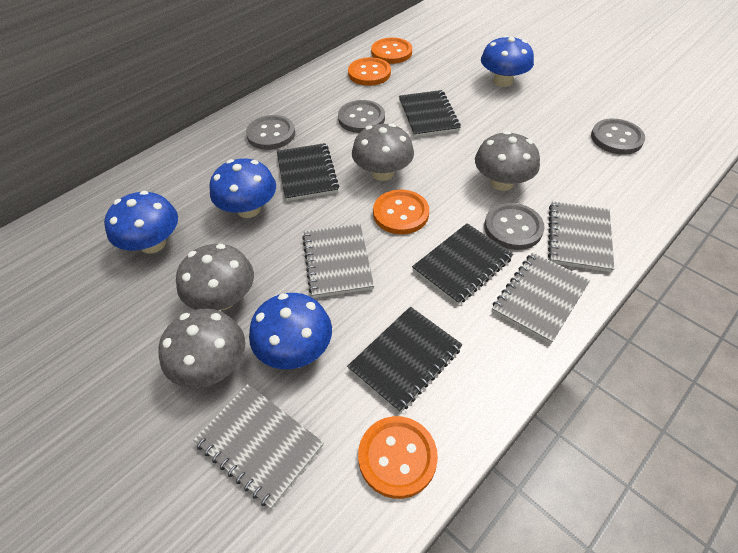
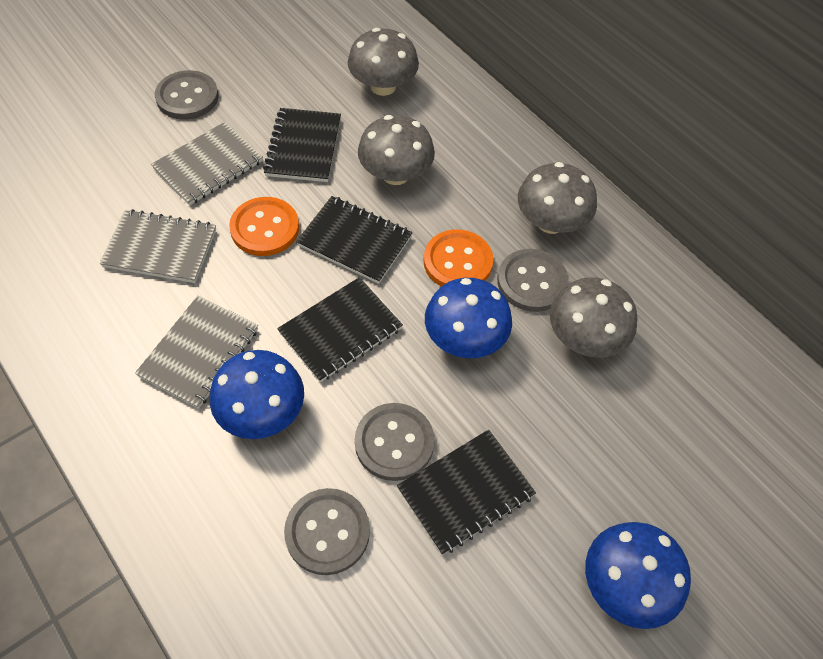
blue mushroom: 4 -> 3
grey notebook: 4 -> 3
orange button: 4 -> 2

